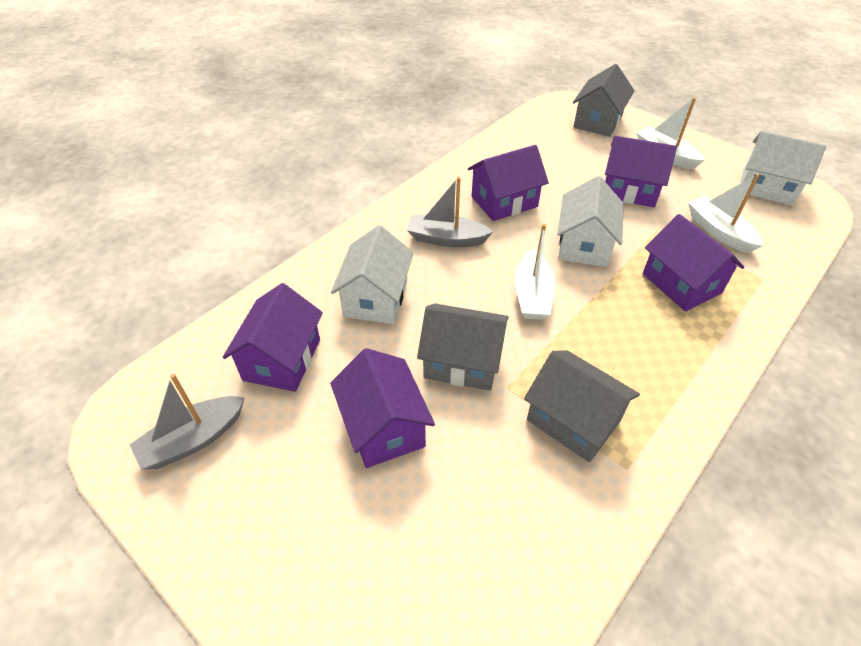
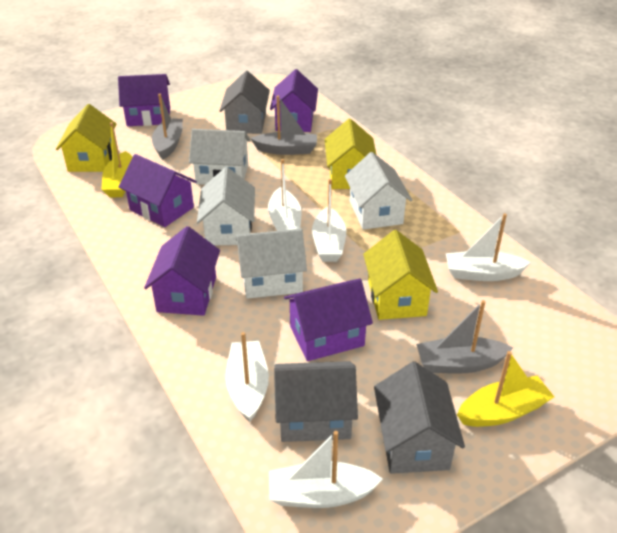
grey boat: 2 -> 3
white boat: 3 -> 5
white house: 3 -> 4
yellow boat: 0 -> 2
yellow house: 0 -> 3

